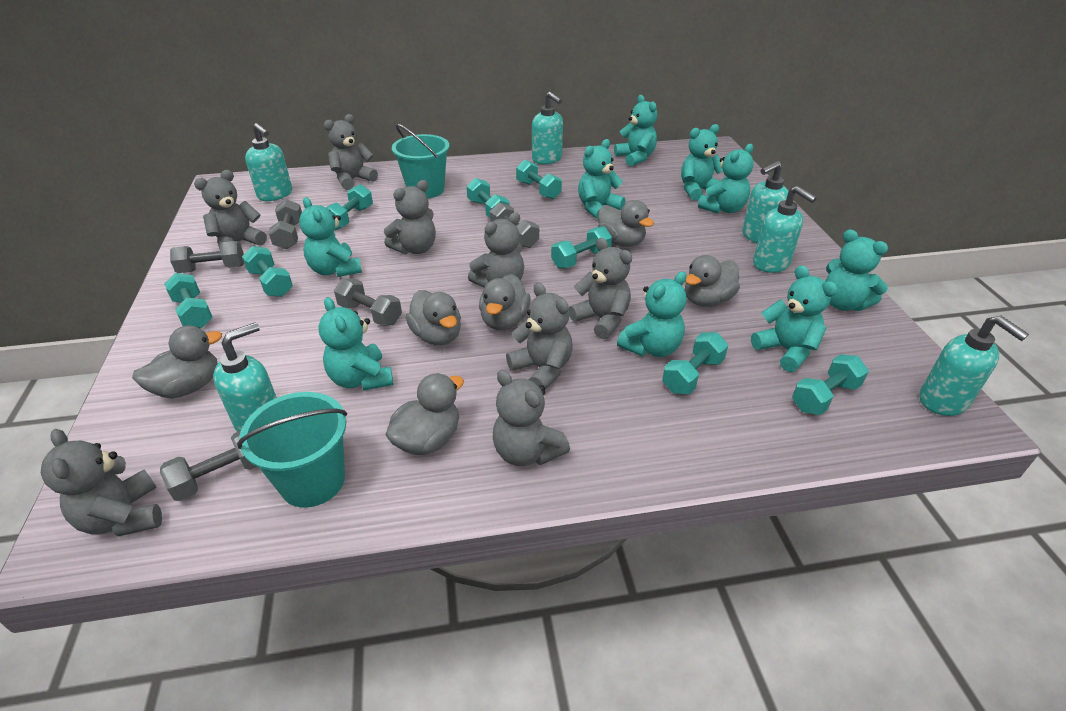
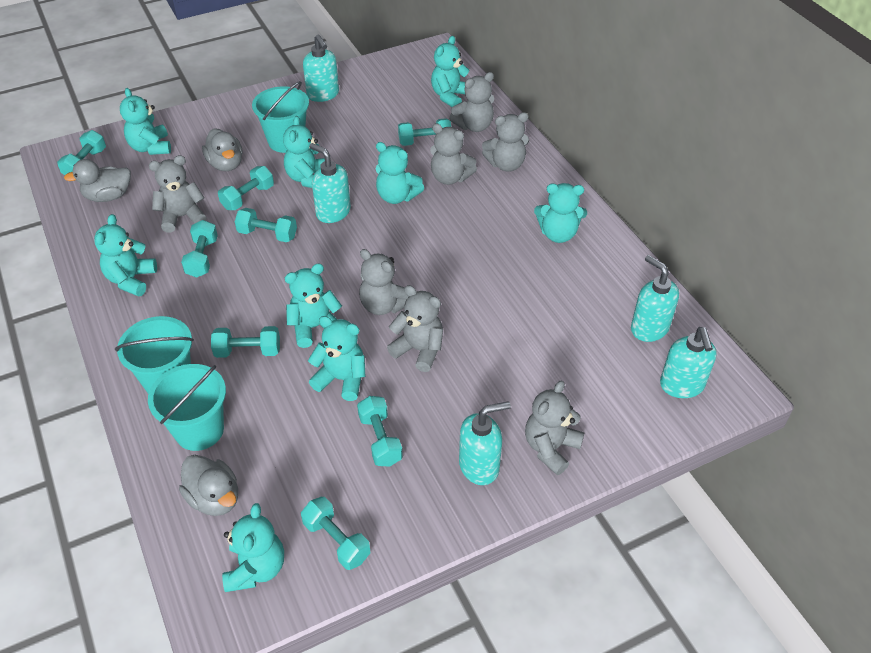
grey duck: 6 -> 3
grey dumbbell: 5 -> 0
grey teddy bear: 8 -> 7
turquoise bucket: 2 -> 3
turquoise soap dispenser: 6 -> 5

